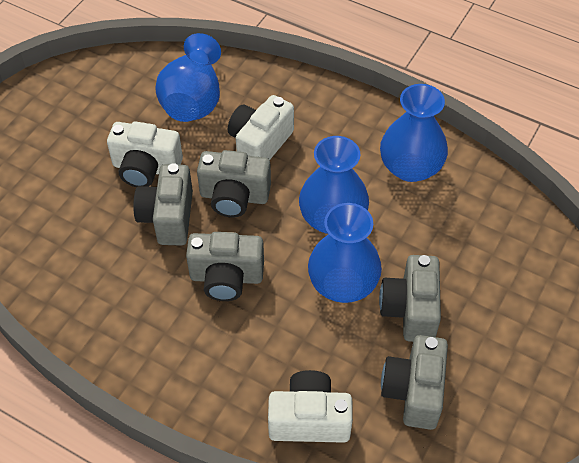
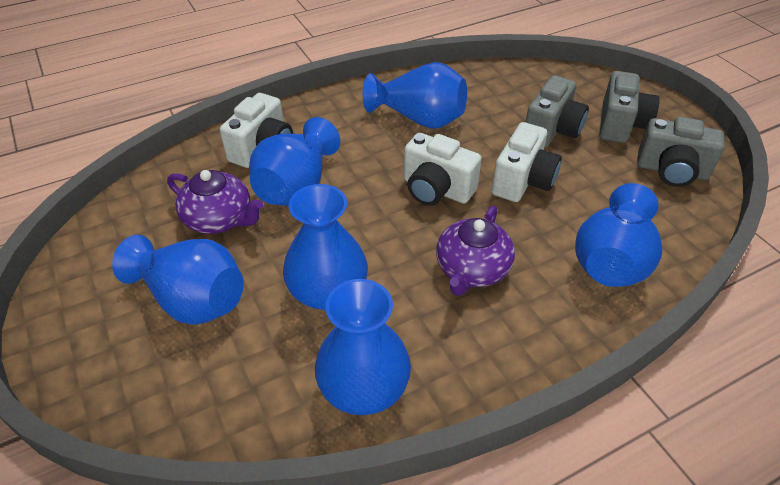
blue vase: 4 -> 6
grey camera: 5 -> 3
purple teapot: 0 -> 2

